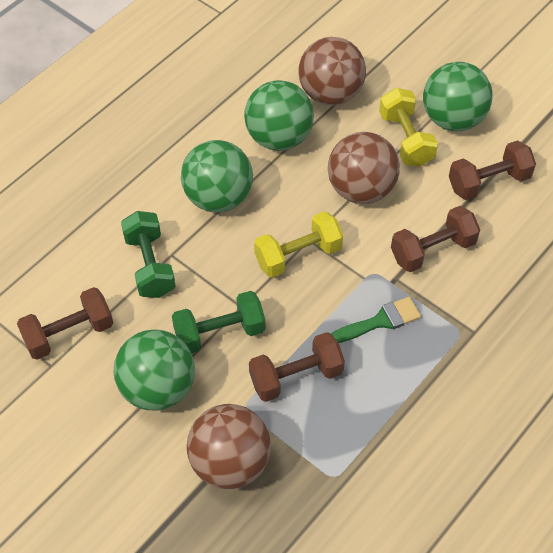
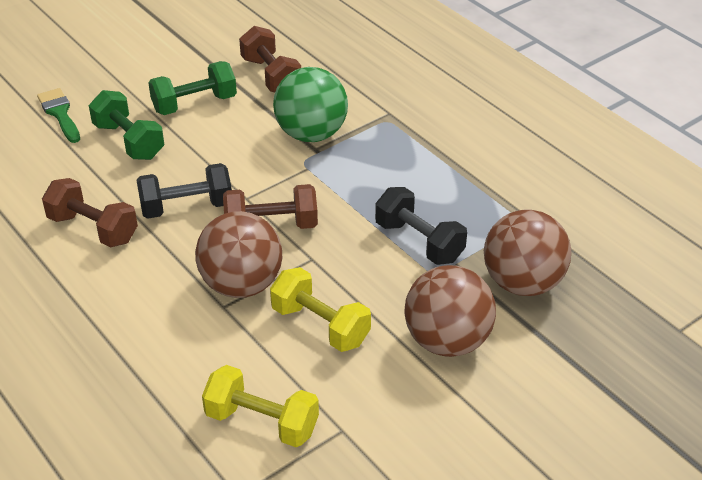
black dumbbell: 0 -> 2
brown dumbbell: 4 -> 3
green ball: 4 -> 1

